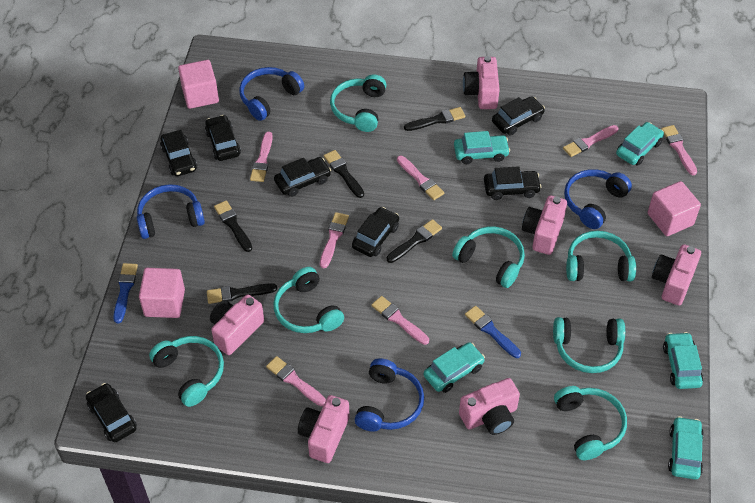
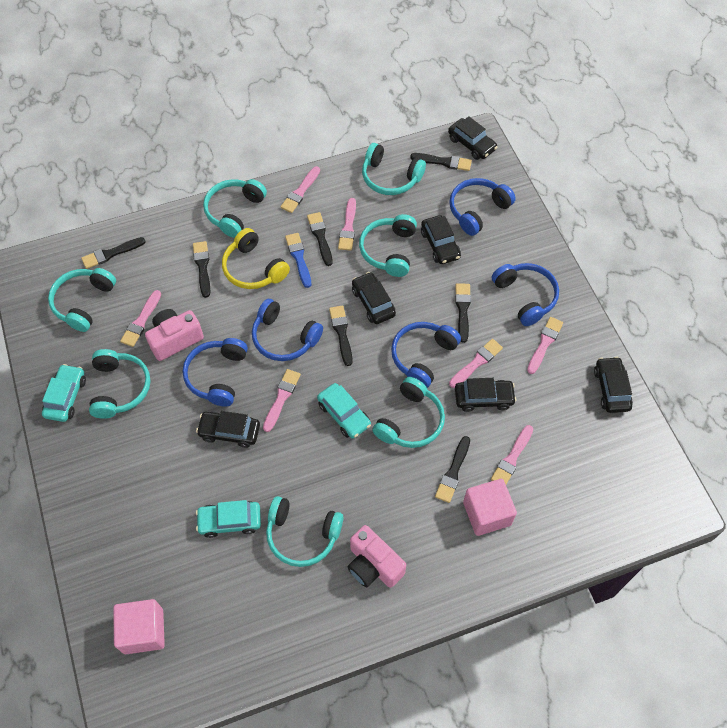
black brush: 5 -> 7
black car: 7 -> 6
blue brush: 2 -> 1
blue headphones: 4 -> 5
pink camera: 6 -> 2
pink cube: 3 -> 2
turquoise car: 5 -> 3
yellow headphones: 0 -> 1

